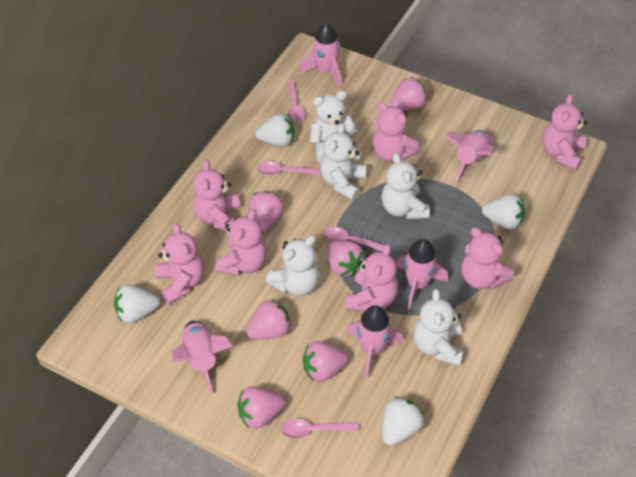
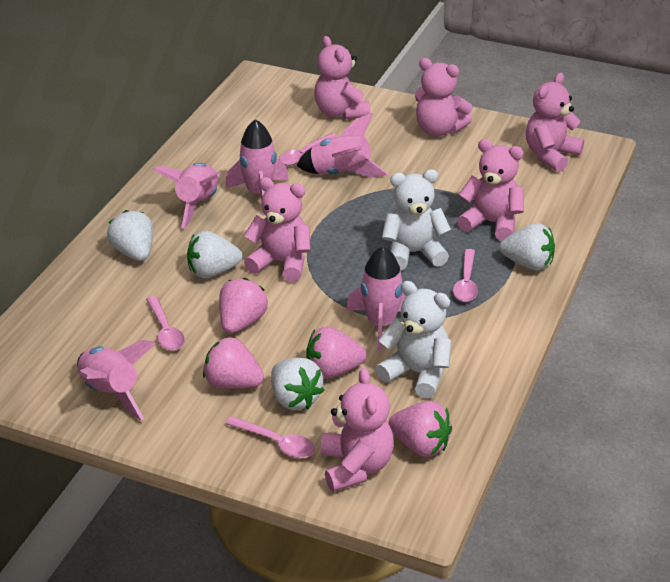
pink strawberry: 6 -> 4
pink teddy bear: 7 -> 6
white teddy bear: 5 -> 2

